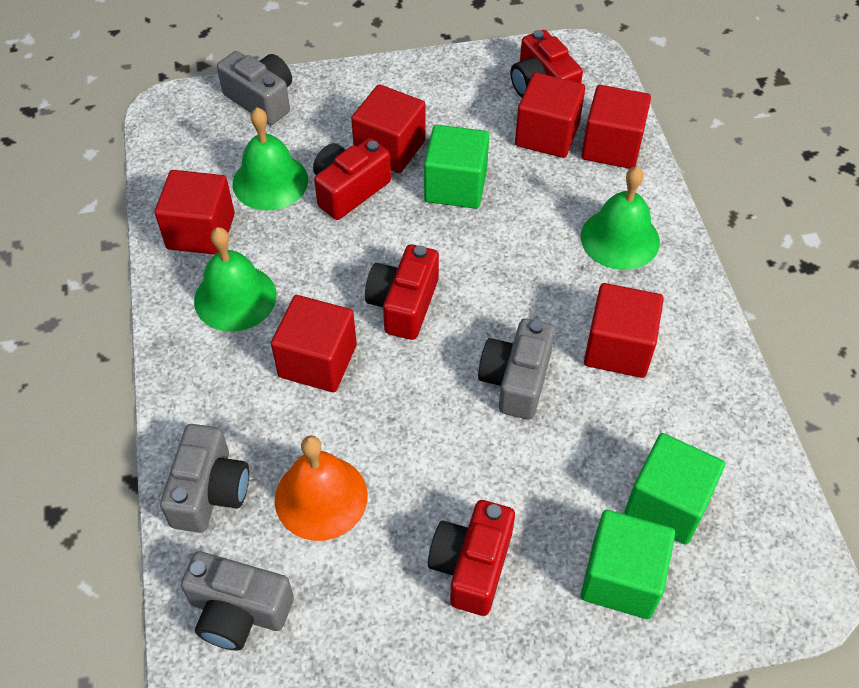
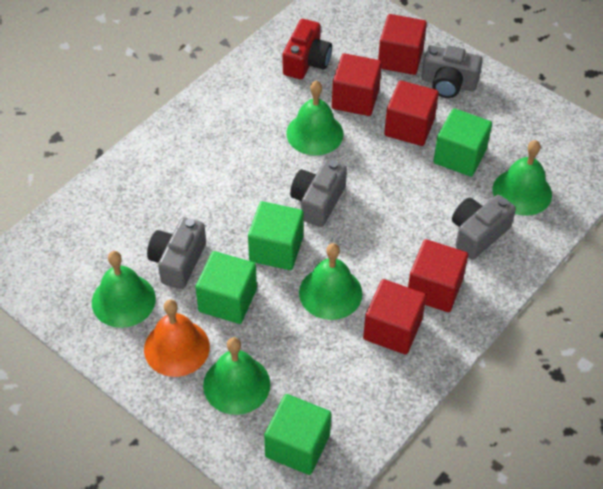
green bell: 3 -> 5
green cube: 3 -> 4
red camera: 4 -> 1
red cube: 6 -> 5

